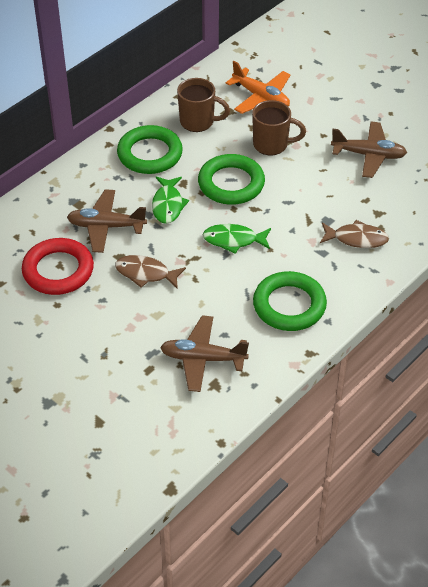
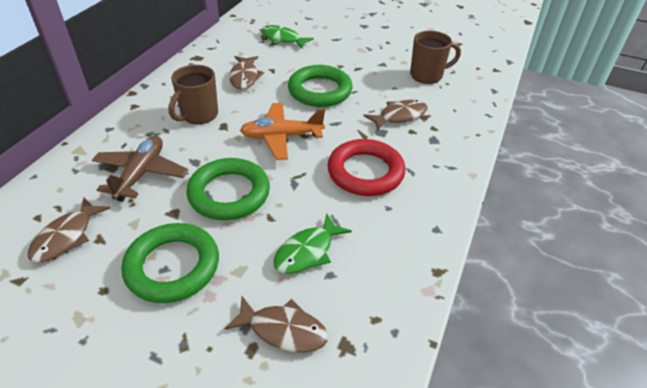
brown fish: 2 -> 4
brown plane: 3 -> 1

